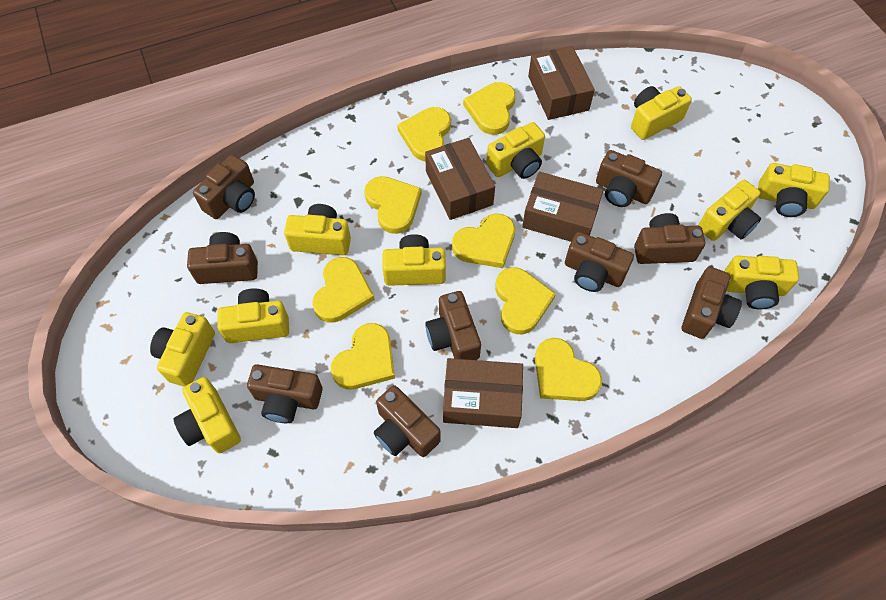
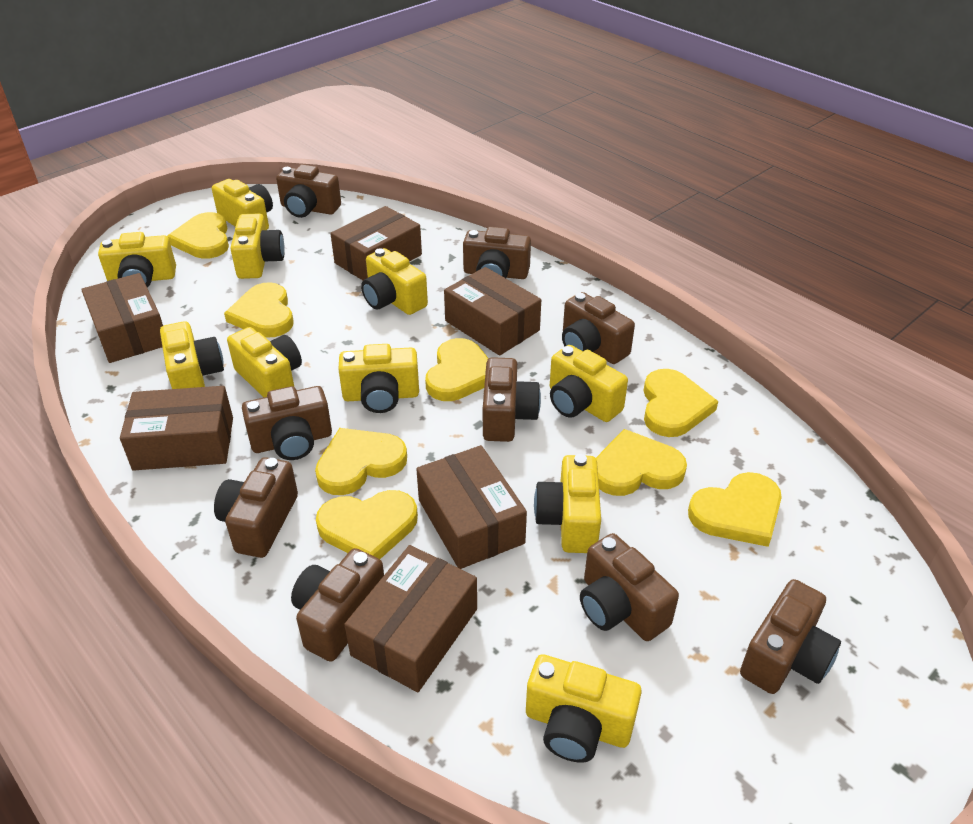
brown box: 4 -> 6

